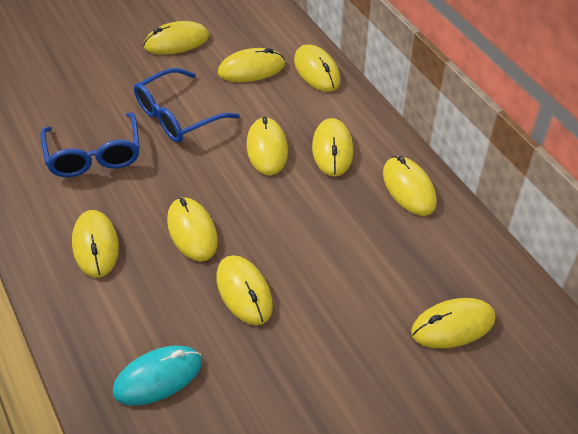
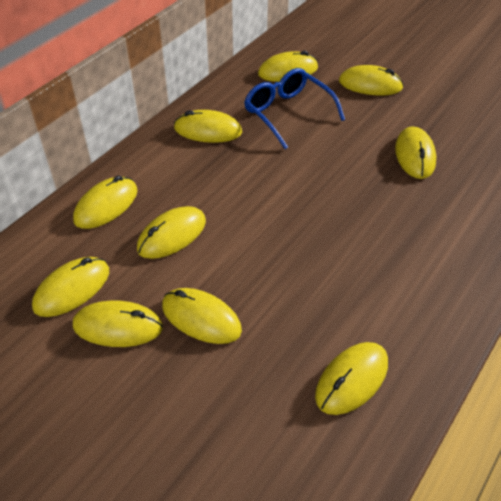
blue glasses: 2 -> 1
turquoise mouse: 1 -> 0

